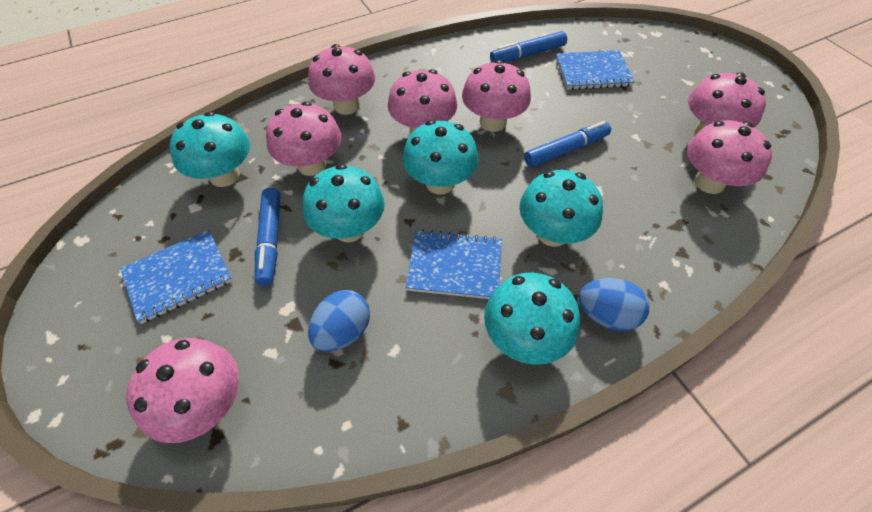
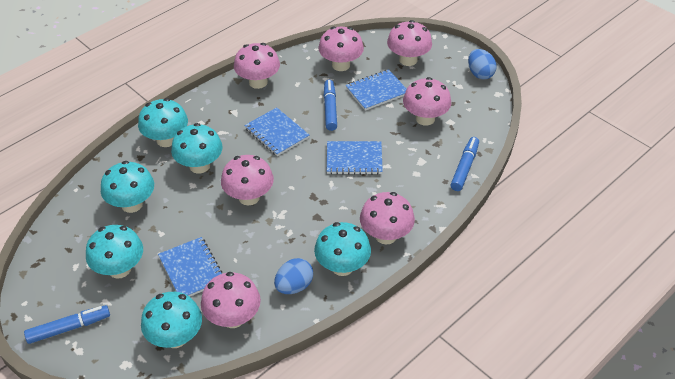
blue notebook: 3 -> 4
turquoise mushroom: 5 -> 6

